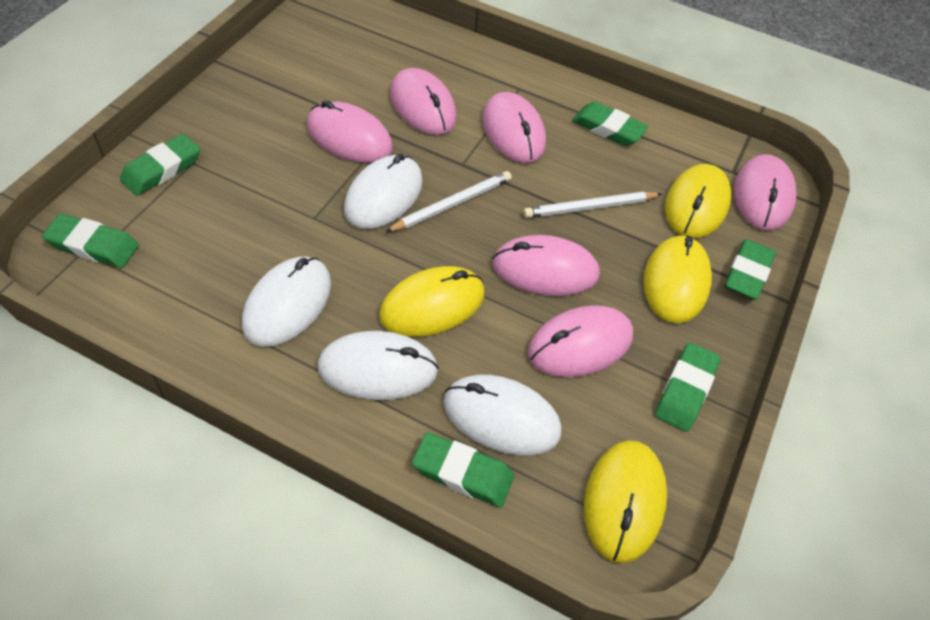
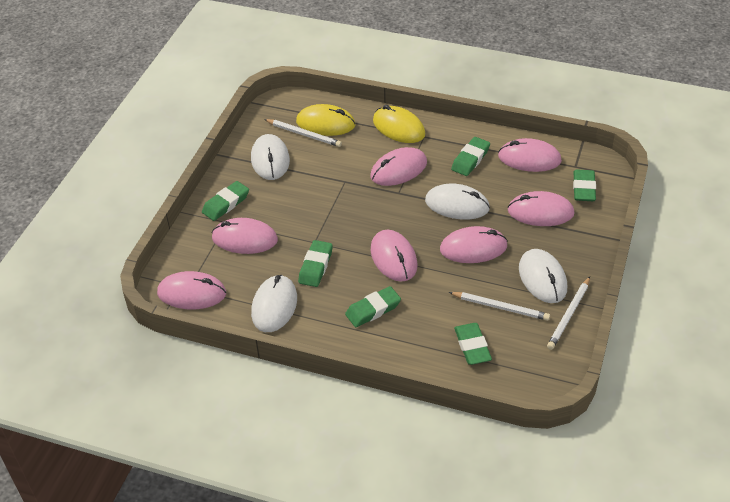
pink mouse: 6 -> 7
white pencil: 2 -> 3
yellow mouse: 4 -> 2

